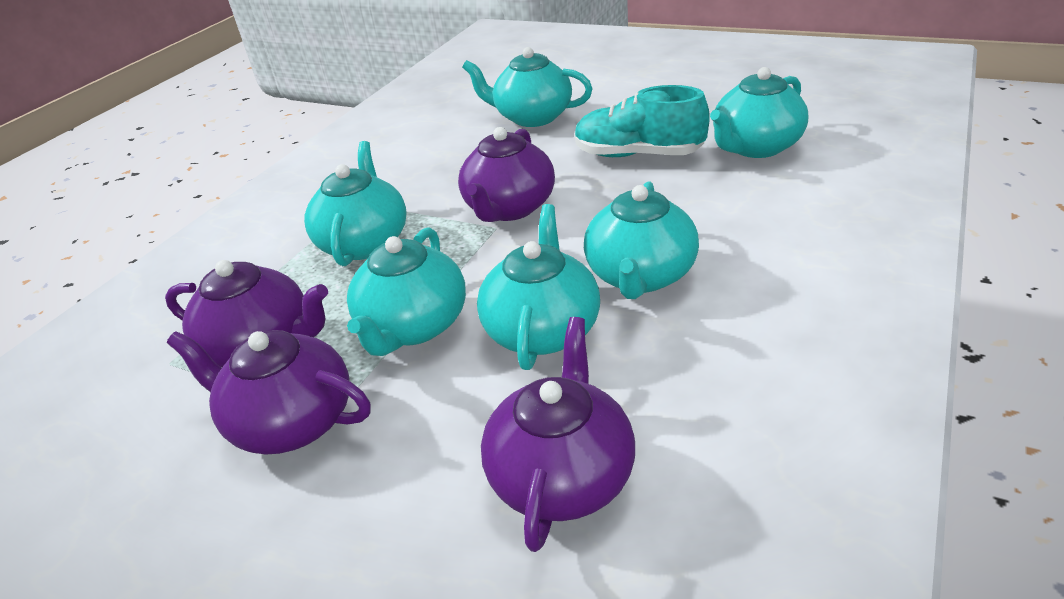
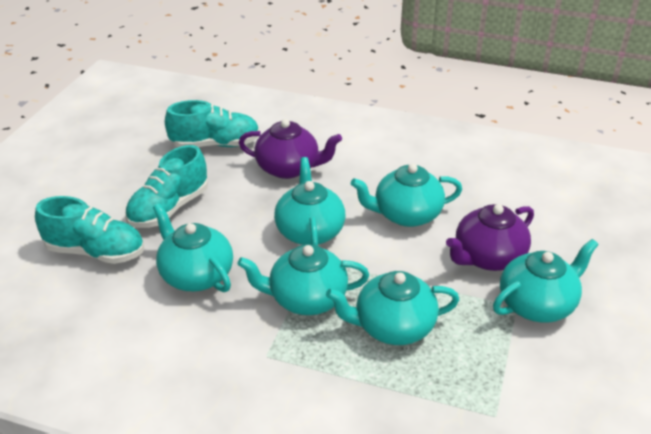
purple teapot: 4 -> 2
turquoise shoe: 1 -> 3

